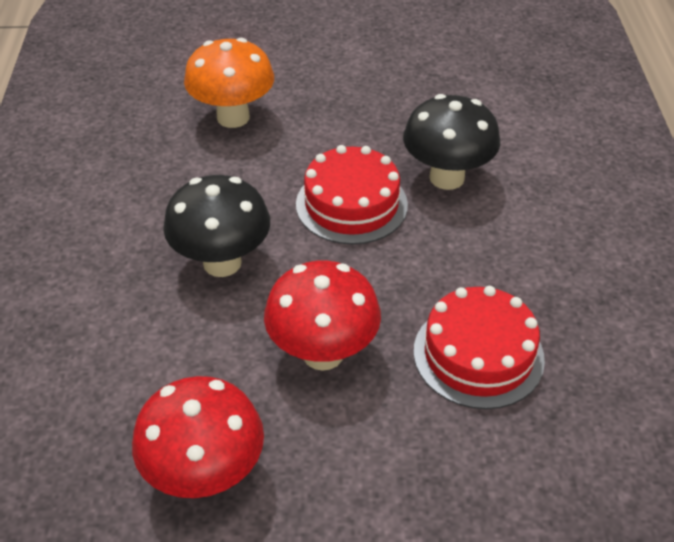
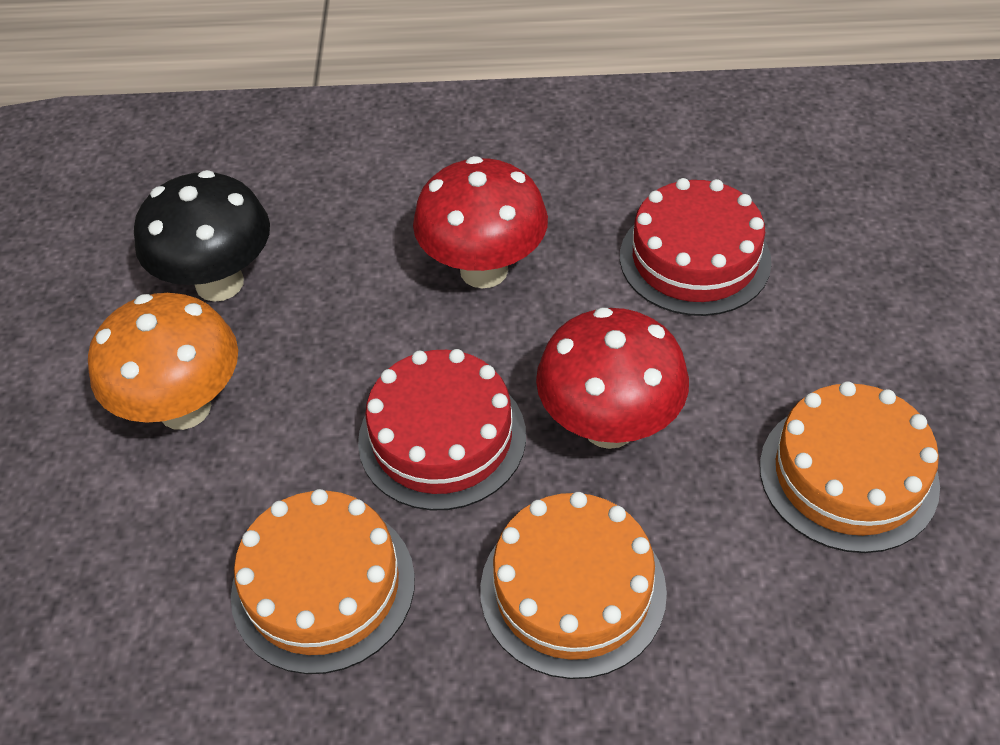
black mushroom: 2 -> 1
orange cake: 0 -> 3

